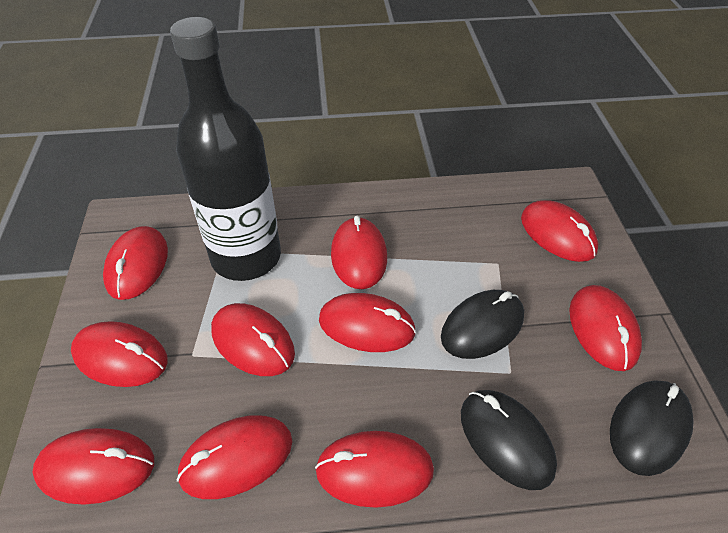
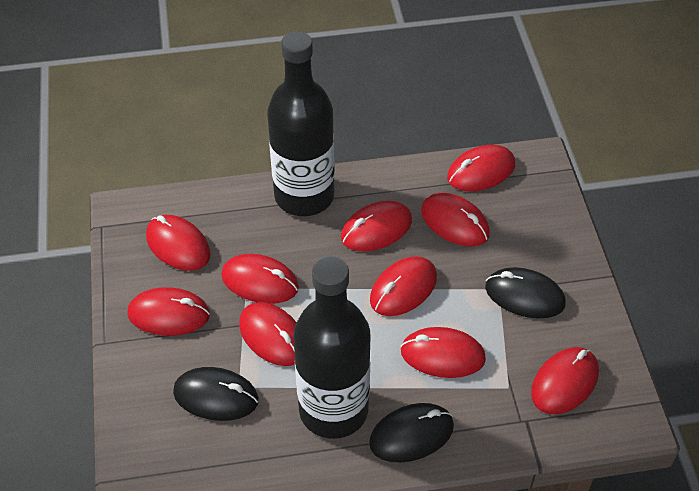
black bottle: 1 -> 2

